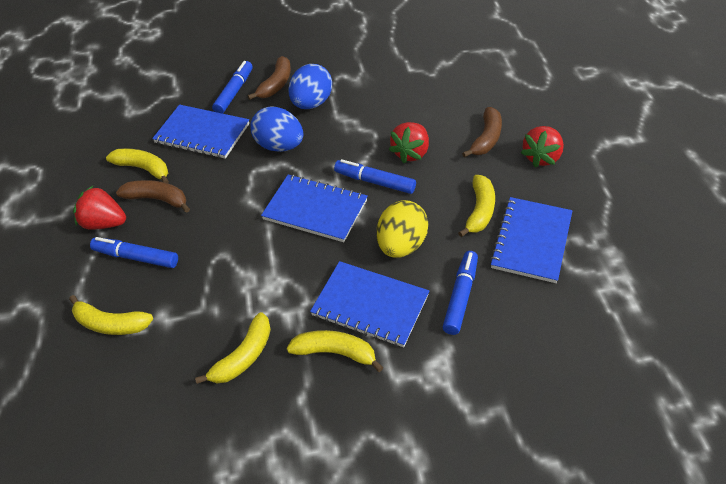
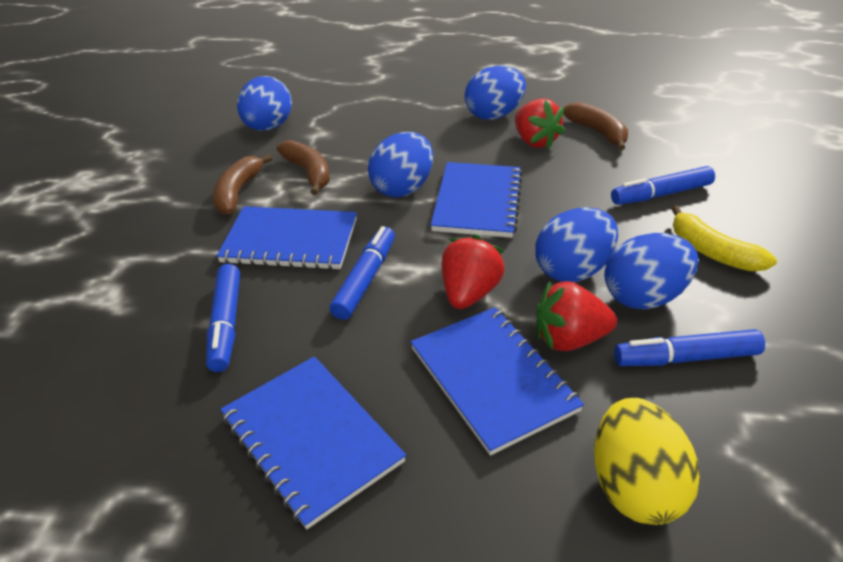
blue egg: 2 -> 5
yellow banana: 5 -> 1

